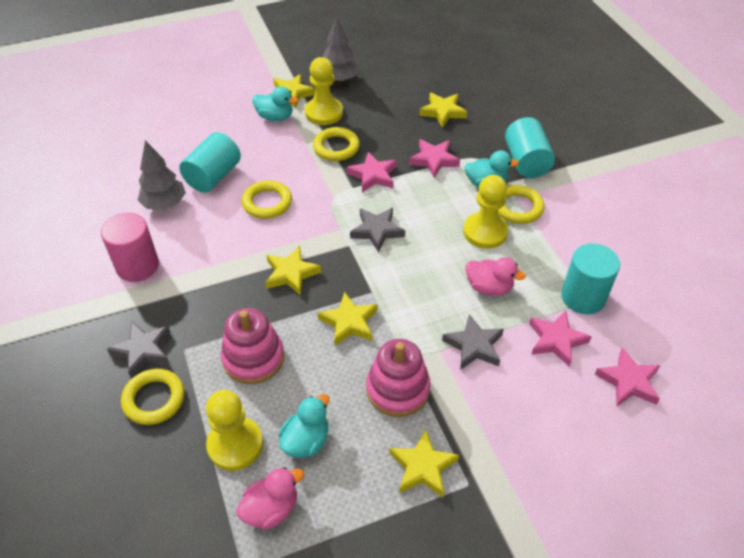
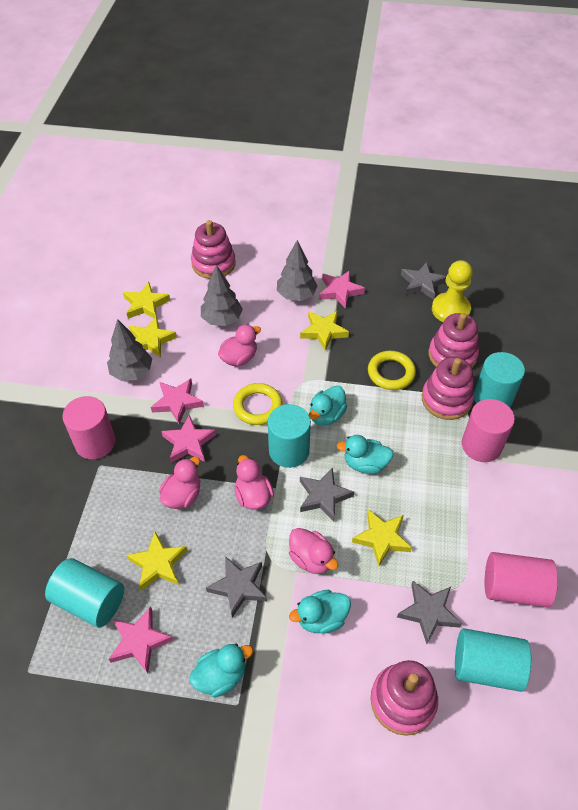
grey star: 3 -> 4
grey tree: 2 -> 3
pink cylinder: 1 -> 3
pink duck: 2 -> 4
pink stacking toy: 2 -> 4
turquoise cylinder: 3 -> 4
turquoise duck: 3 -> 4
yellow pawn: 3 -> 1
yellow ring: 4 -> 2

